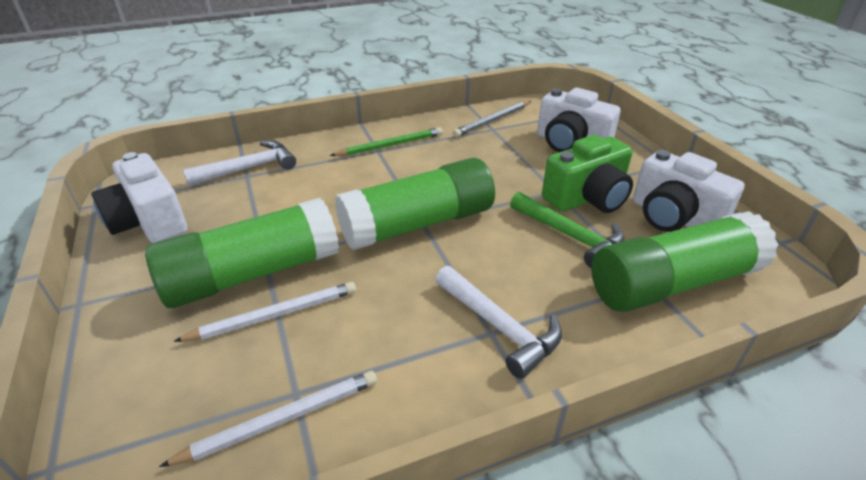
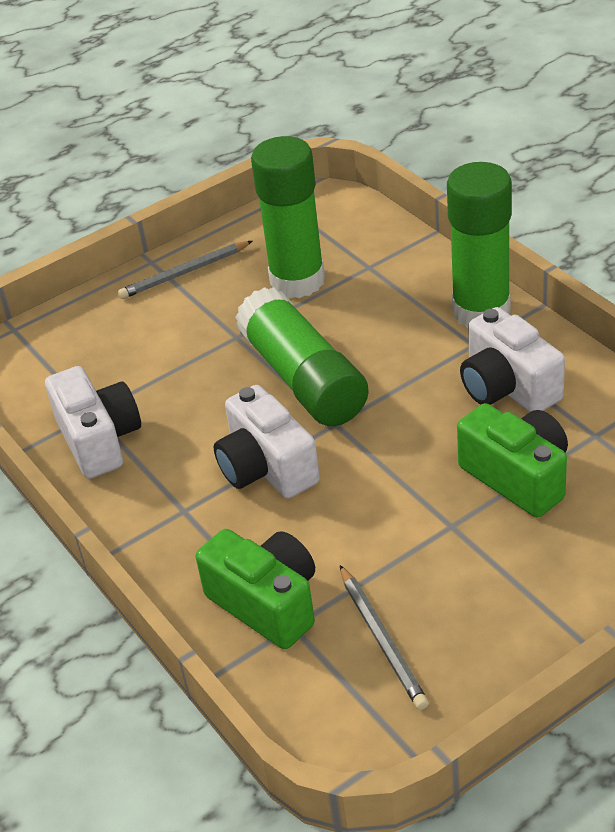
green camera: 1 -> 2
green hammer: 1 -> 0
green pencil: 1 -> 0
grey pencil: 1 -> 2
white hammer: 2 -> 0
white pencil: 2 -> 0

